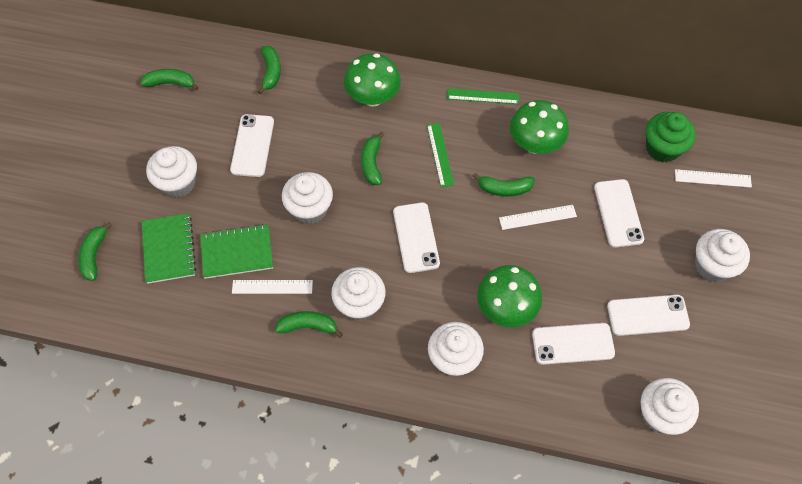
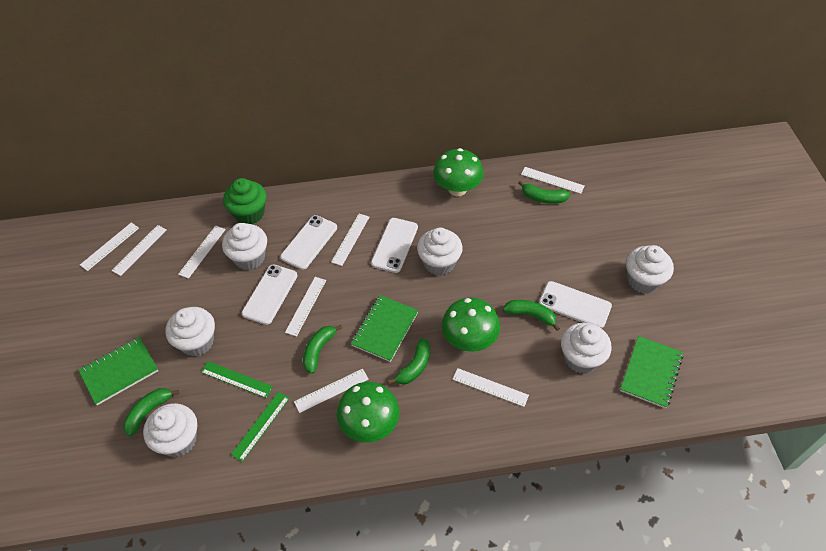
green banana: 6 -> 5
green notebook: 2 -> 3
white phone: 5 -> 4
white ruler: 3 -> 8

